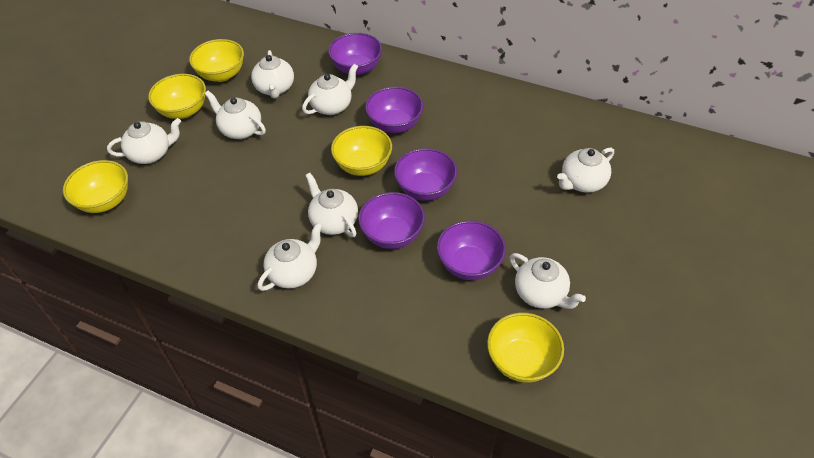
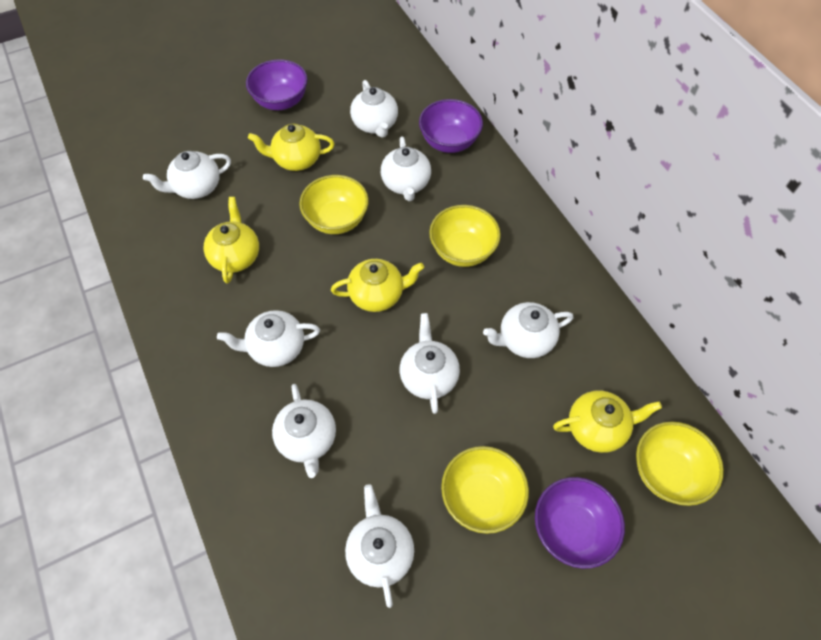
purple bowl: 5 -> 3
yellow bowl: 5 -> 4
yellow teapot: 0 -> 4

